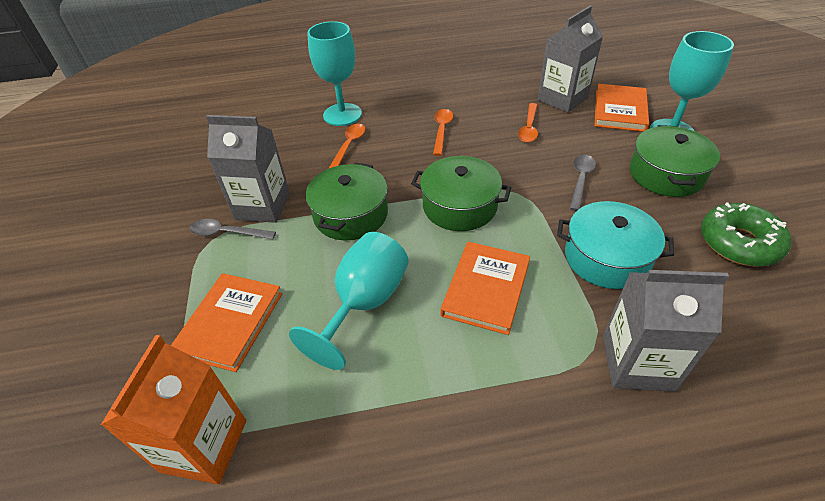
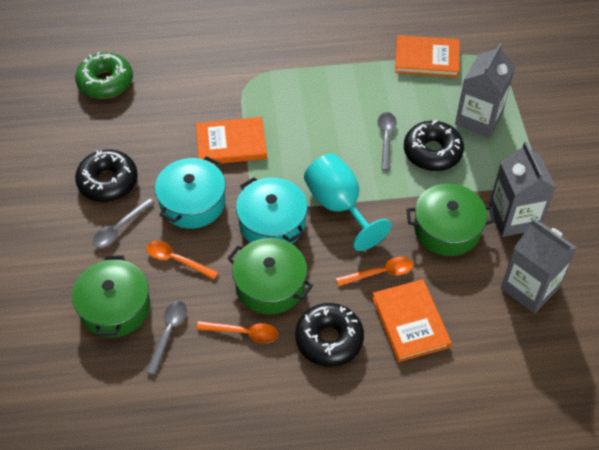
black donut: 0 -> 3
grey spoon: 2 -> 3
orange carton: 1 -> 0
turquoise goblet: 3 -> 1
turquoise pot: 1 -> 2

